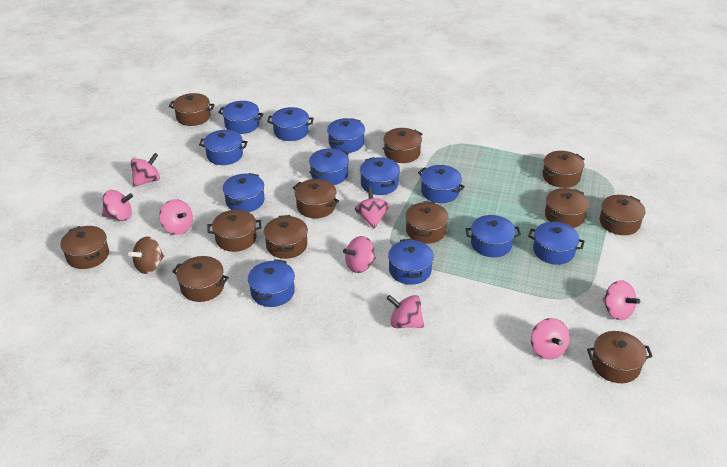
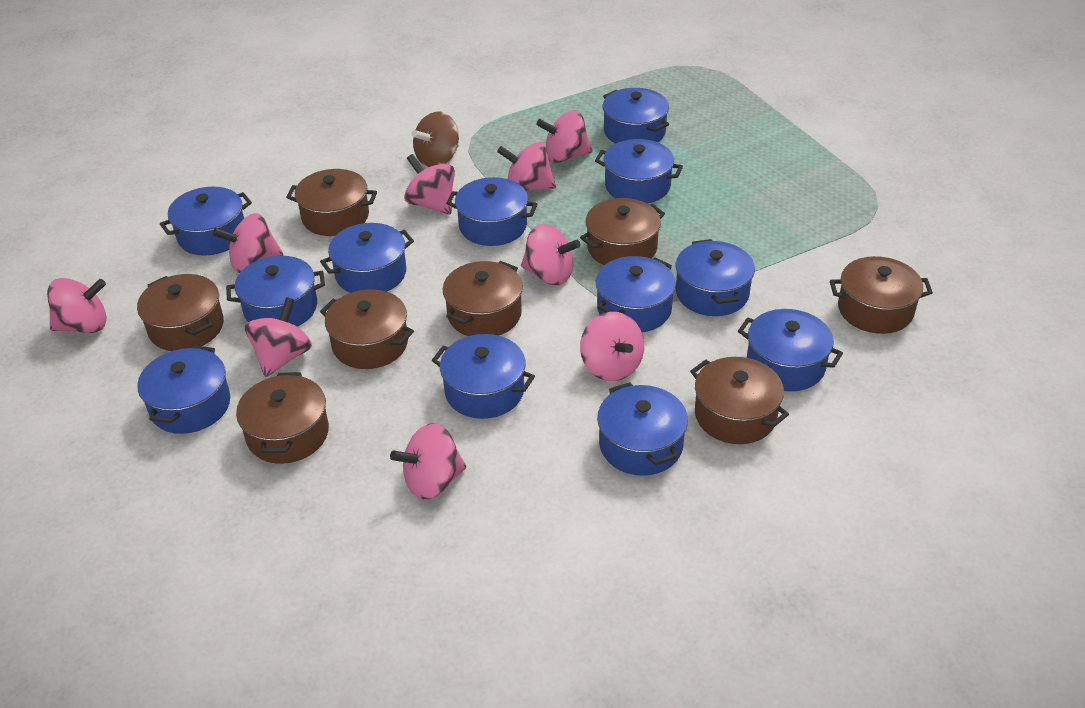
brown pot: 12 -> 8
pink spinning top: 8 -> 9

